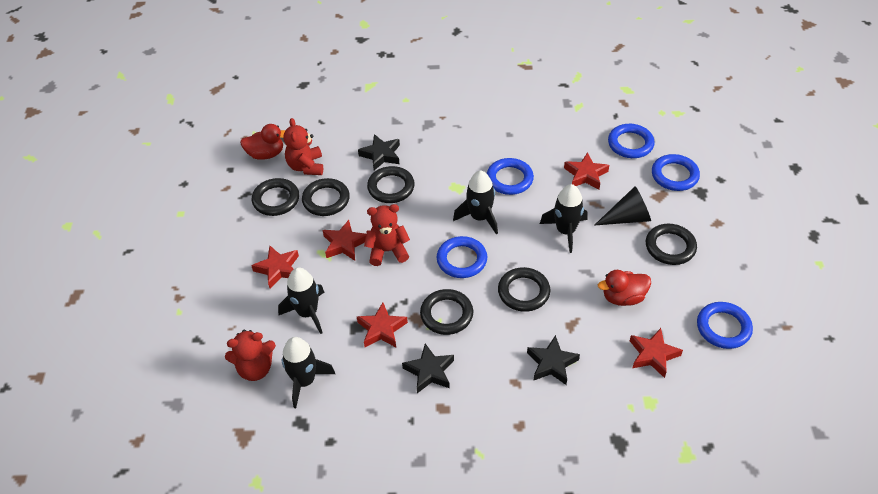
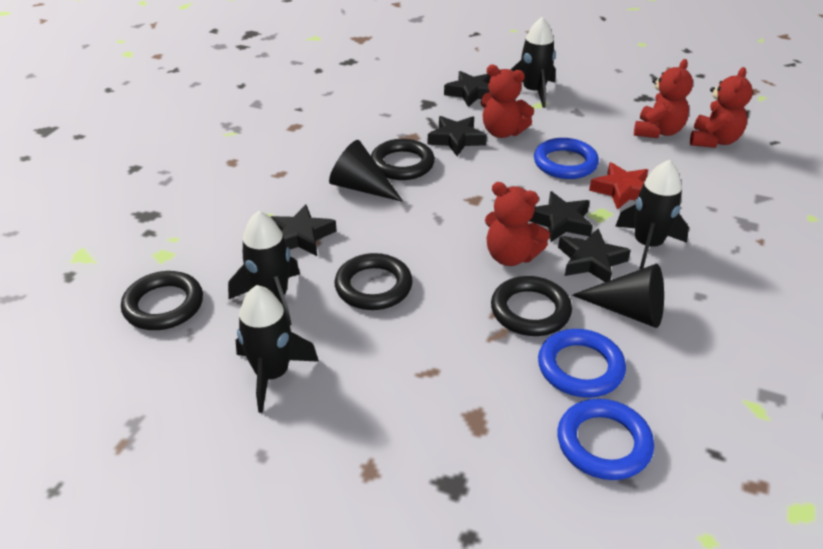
black cone: 1 -> 2
black ring: 6 -> 4
black star: 3 -> 5
blue ring: 5 -> 3
red duck: 2 -> 0
red star: 5 -> 1
red teddy bear: 3 -> 4

